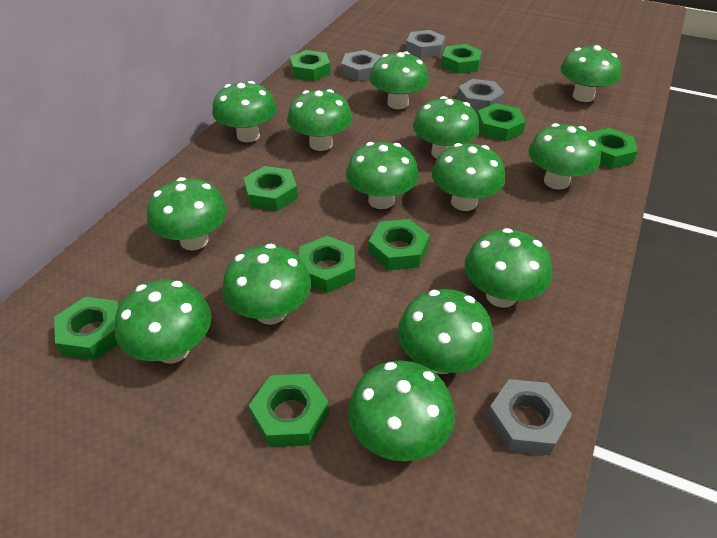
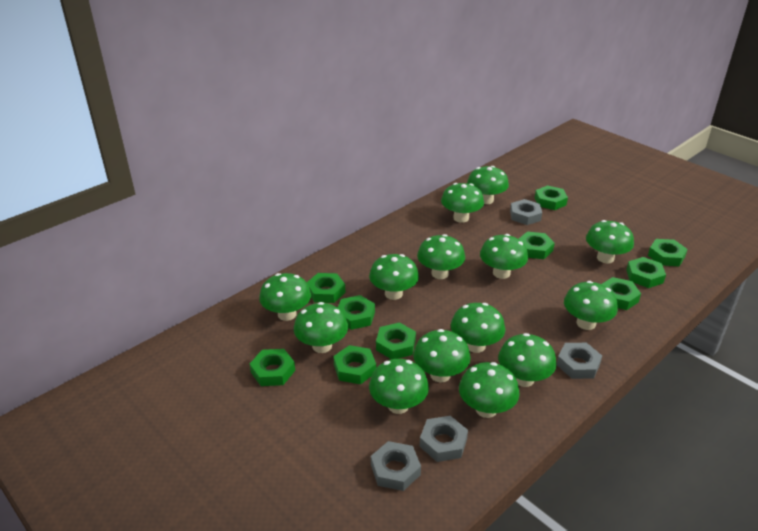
green nut: 9 -> 10

